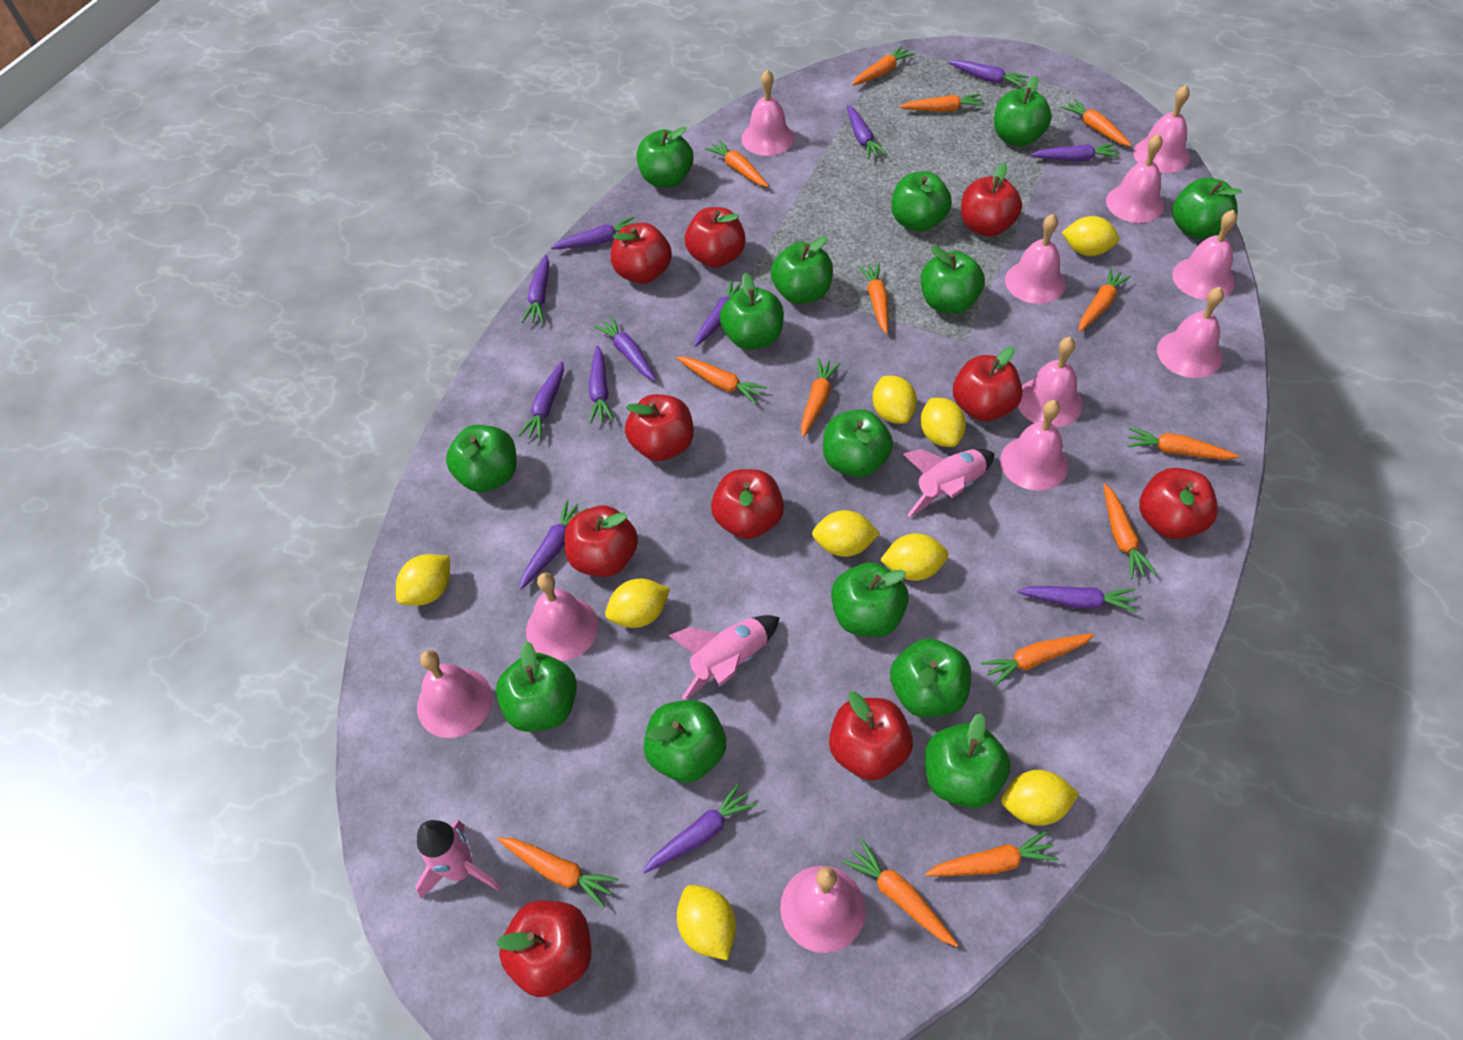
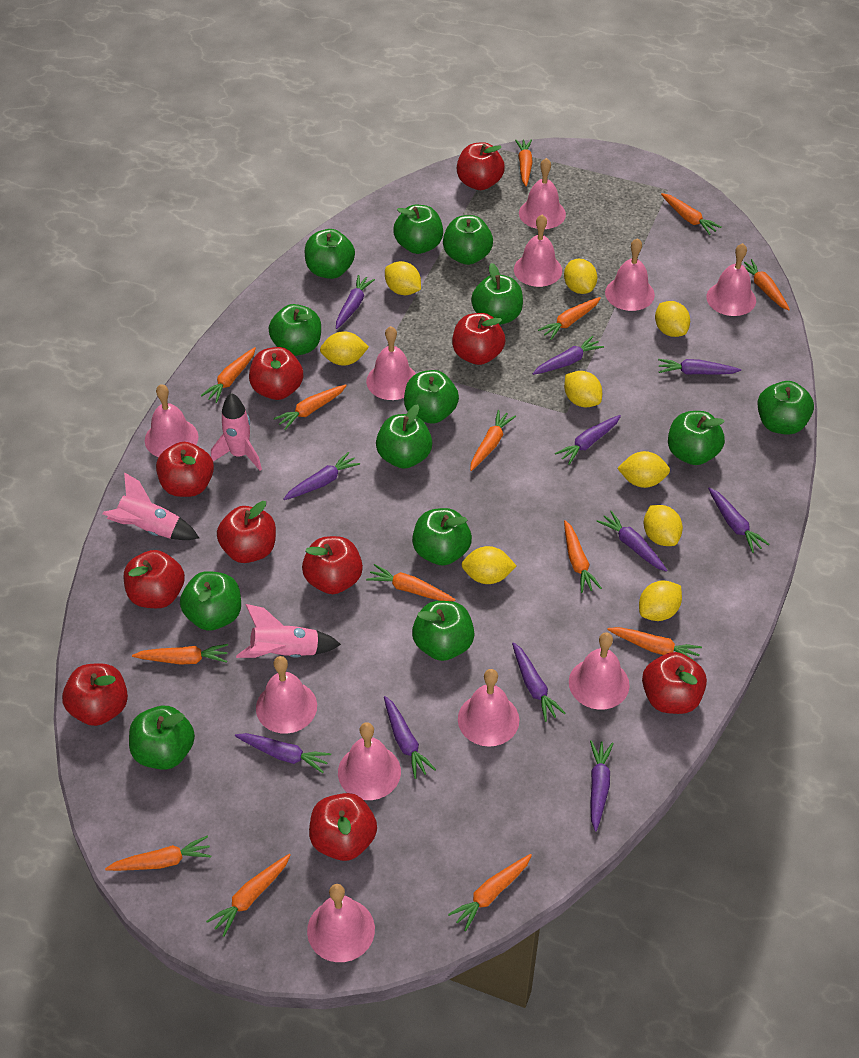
green apple: 14 -> 13
purple carrot: 12 -> 11

